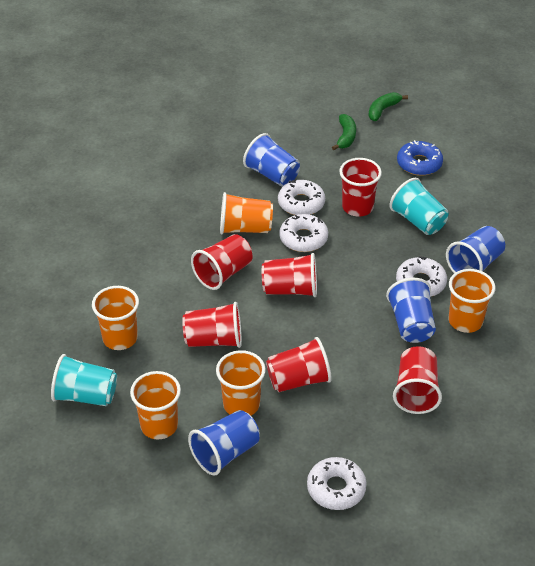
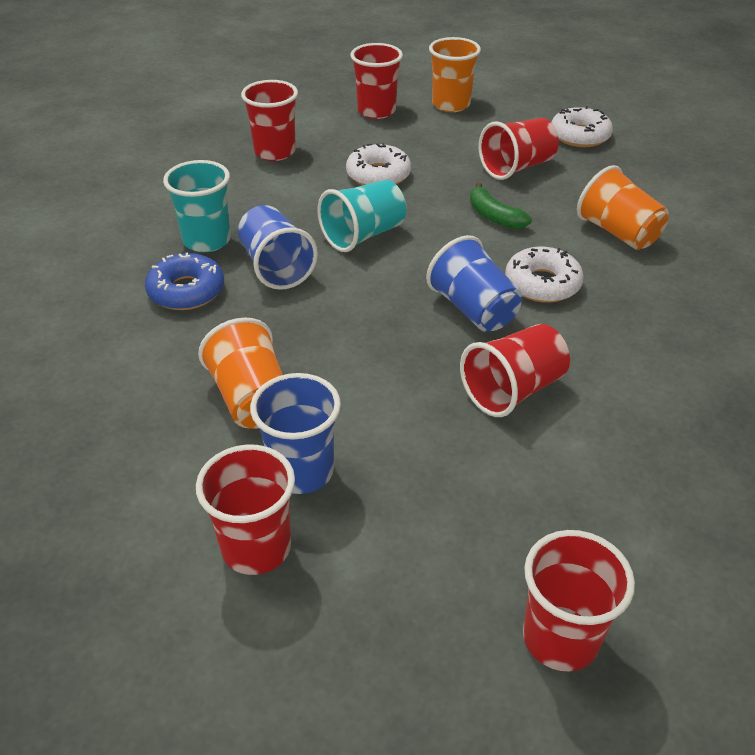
blue cup: 4 -> 3
green banana: 2 -> 1
orange cup: 5 -> 3
white donut: 4 -> 3

